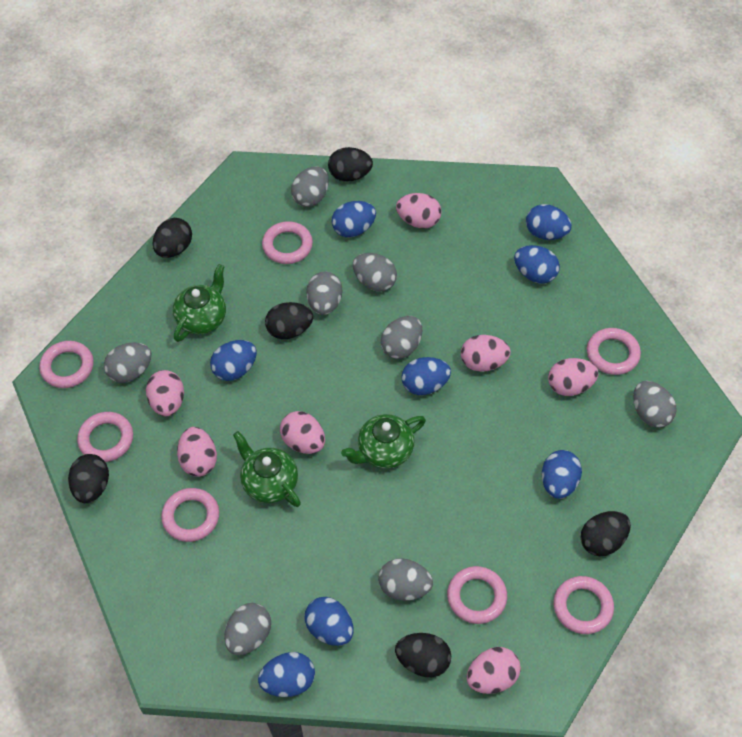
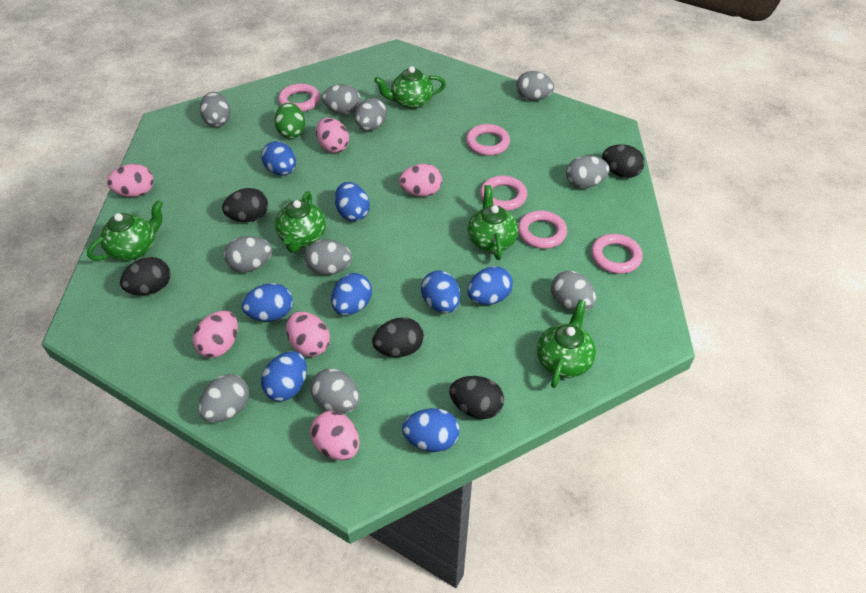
black egg: 6 -> 5
green egg: 0 -> 1
green teapot: 3 -> 5
grey egg: 8 -> 10
pink egg: 7 -> 6
pink ring: 7 -> 5

